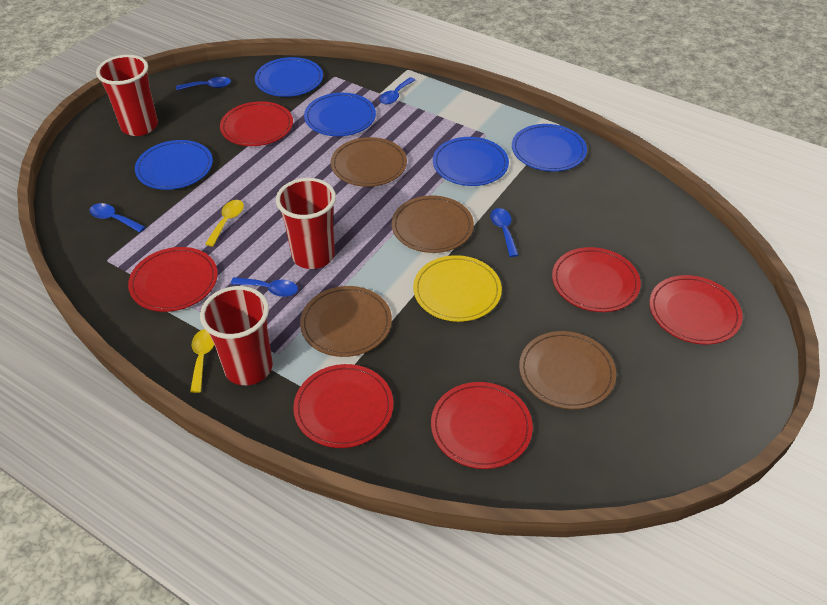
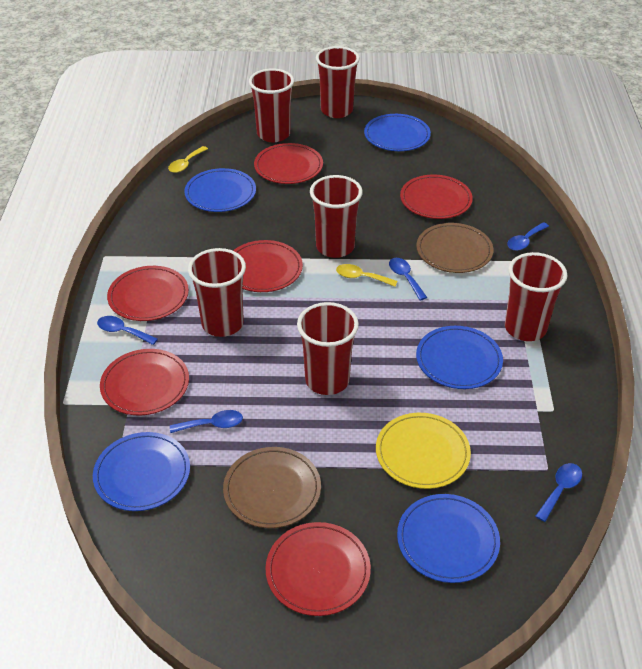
brown plate: 4 -> 2
red cup: 3 -> 6

